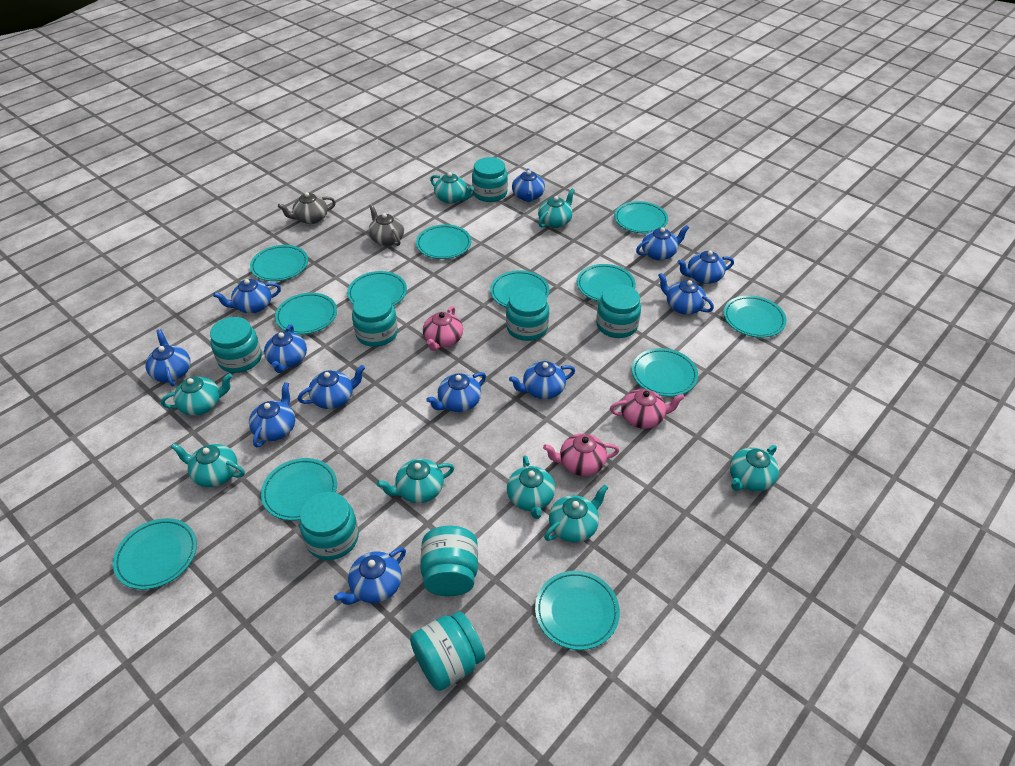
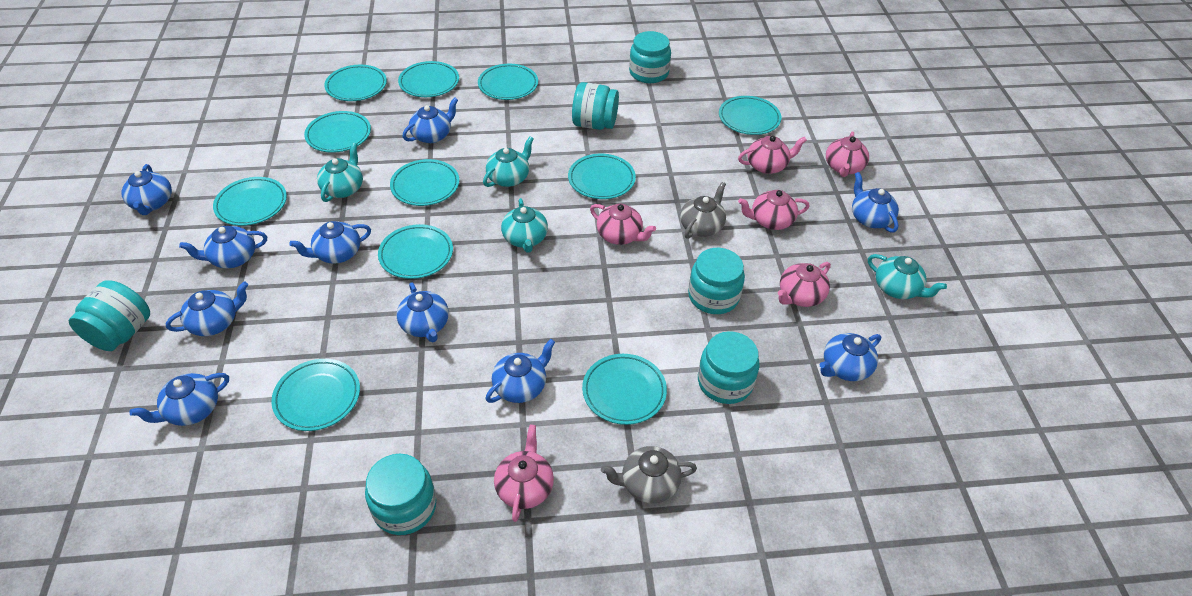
blue teapot: 12 -> 10
pink teapot: 3 -> 6
turquoise jar: 8 -> 6
turquoise plate: 12 -> 11
turquoise teapot: 8 -> 4

